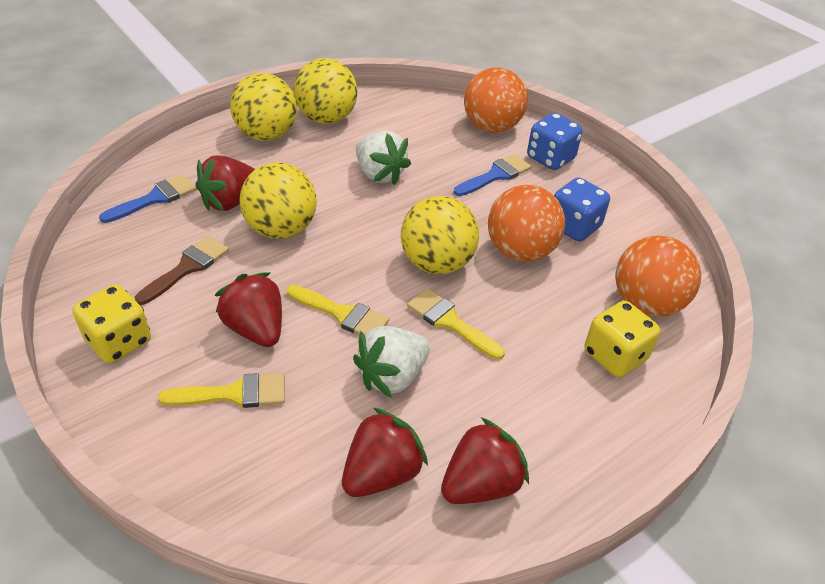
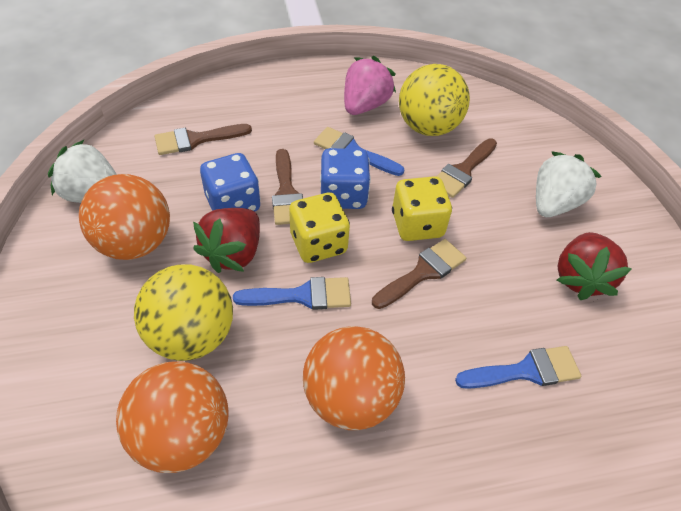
blue brush: 2 -> 3
brown brush: 1 -> 4
pink strawberry: 0 -> 1
red strawberry: 4 -> 2
yellow ball: 4 -> 2
yellow brush: 3 -> 0

